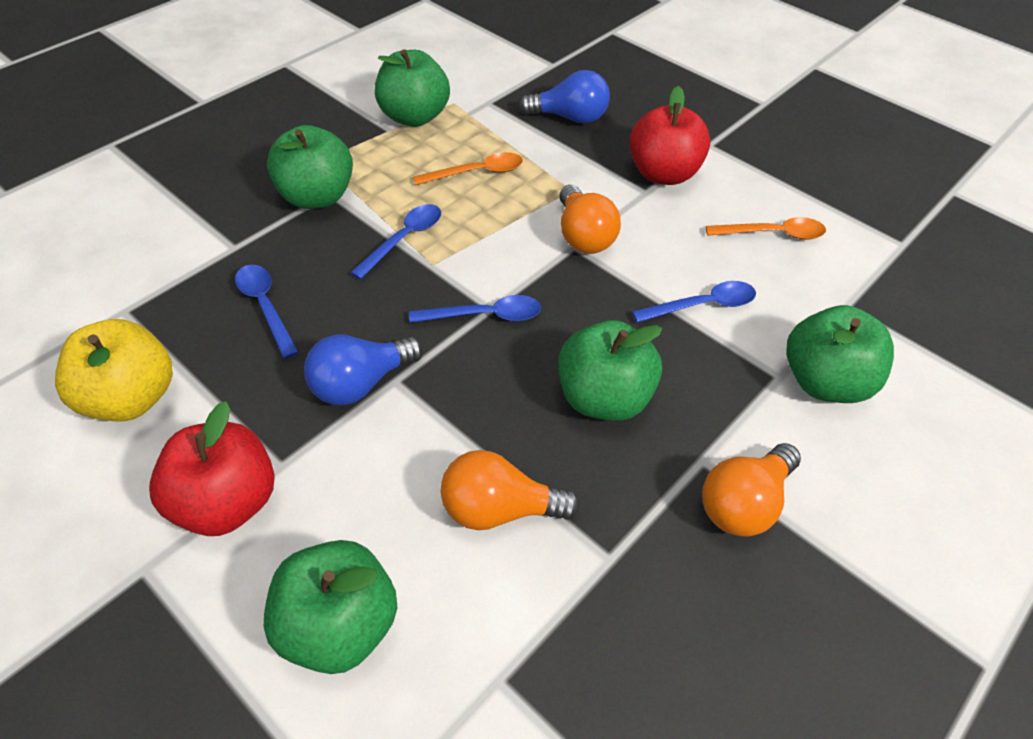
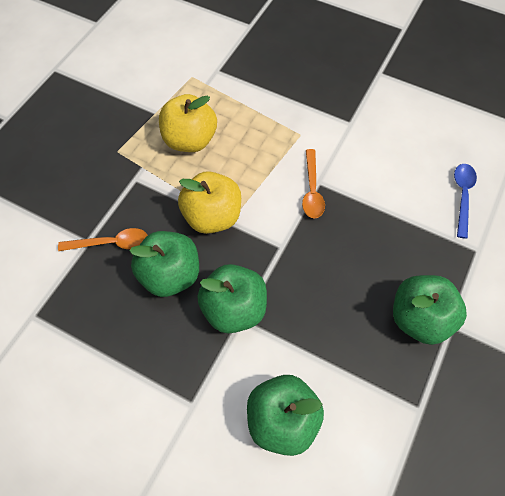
blue light bulb: 2 -> 0
blue spoon: 4 -> 1
green apple: 5 -> 4
orange light bulb: 3 -> 0
red apple: 2 -> 0
yellow apple: 1 -> 2

